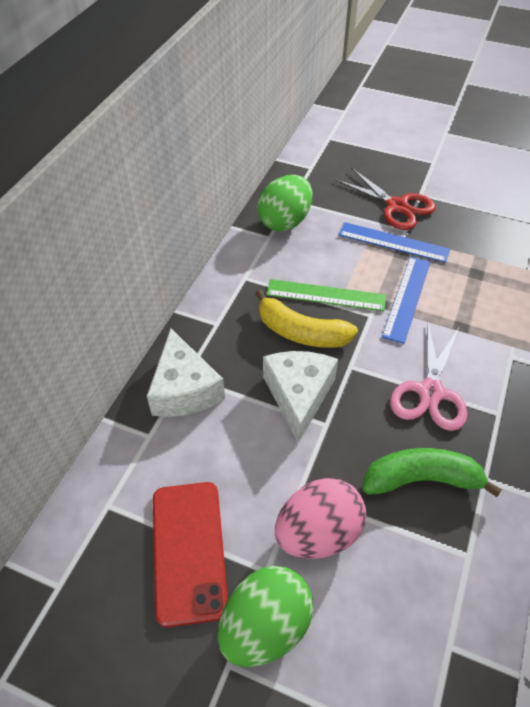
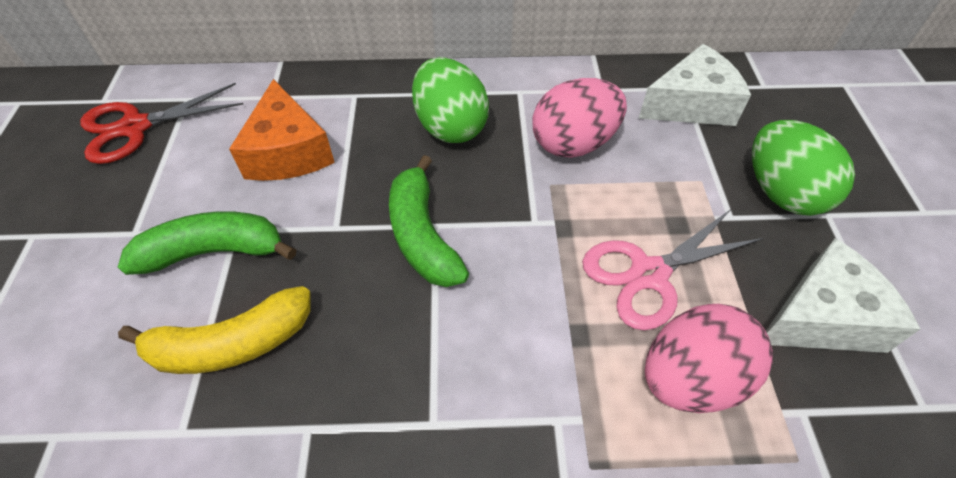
blue ruler: 2 -> 0
green banana: 1 -> 2
green ruler: 1 -> 0
orange cheese: 0 -> 1
pink egg: 1 -> 2
red phone: 1 -> 0

